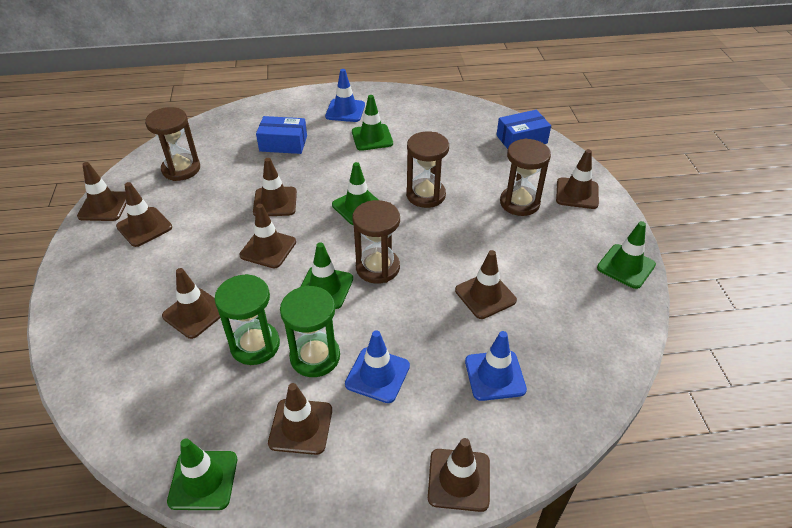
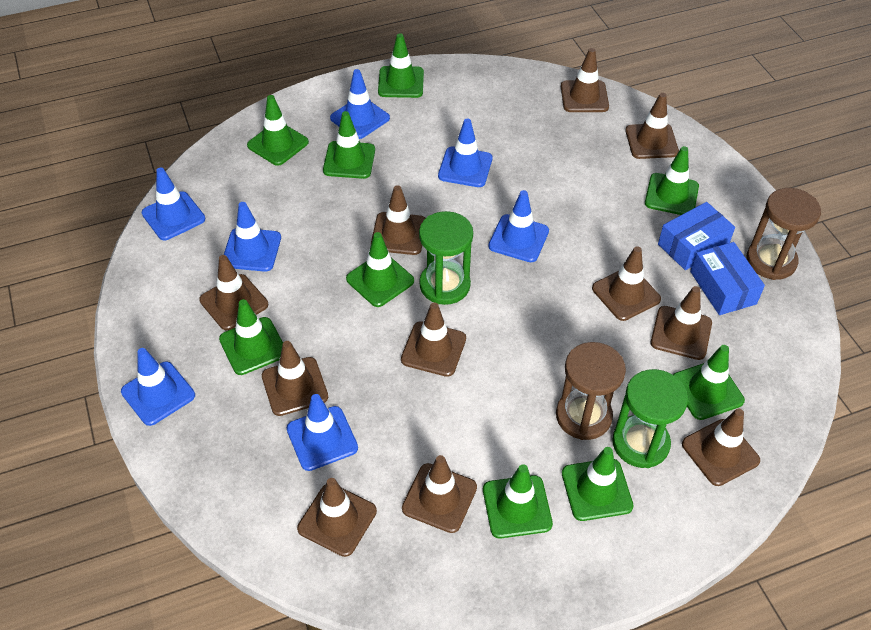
blue traffic cone: 3 -> 7
brown hourglass: 4 -> 2
brown traffic cone: 9 -> 11
green traffic cone: 5 -> 9

